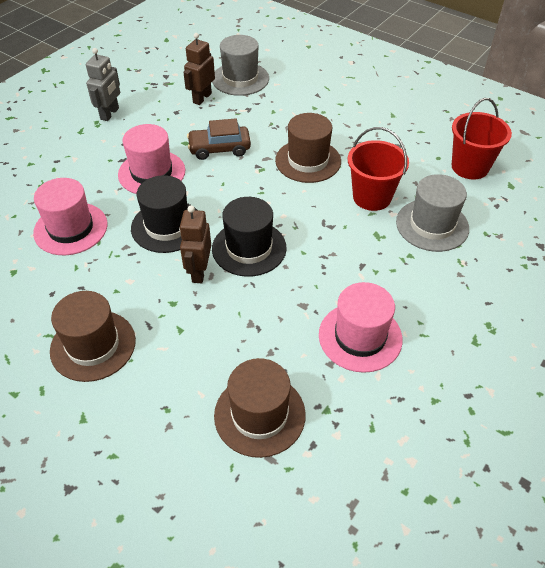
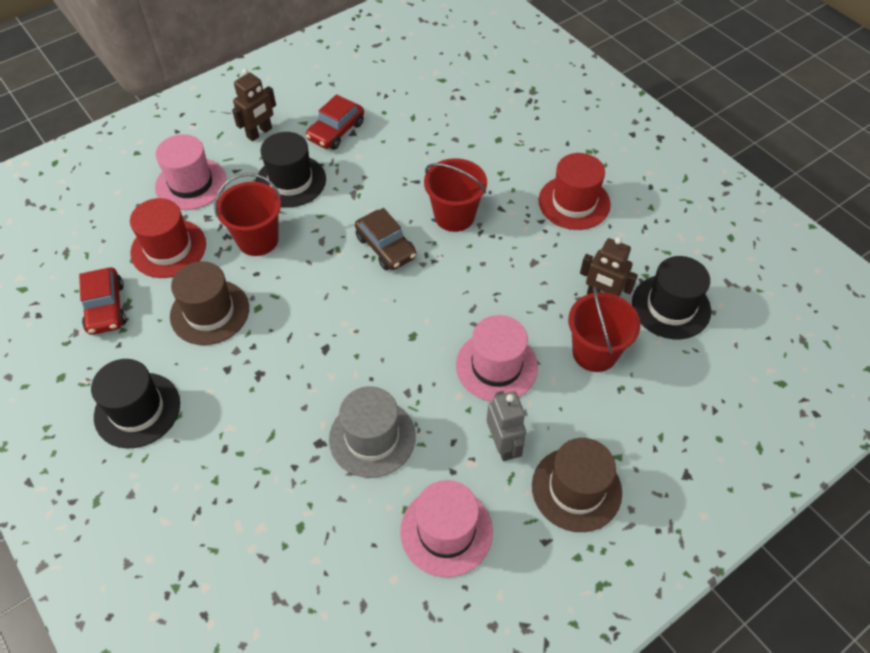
black hat: 2 -> 3
brown hat: 3 -> 2
grey hat: 2 -> 1
red bucket: 2 -> 3
red car: 0 -> 2
red hat: 0 -> 2

